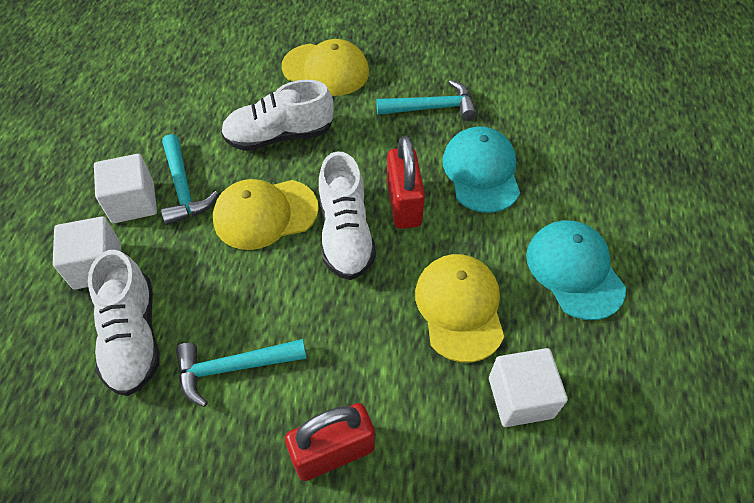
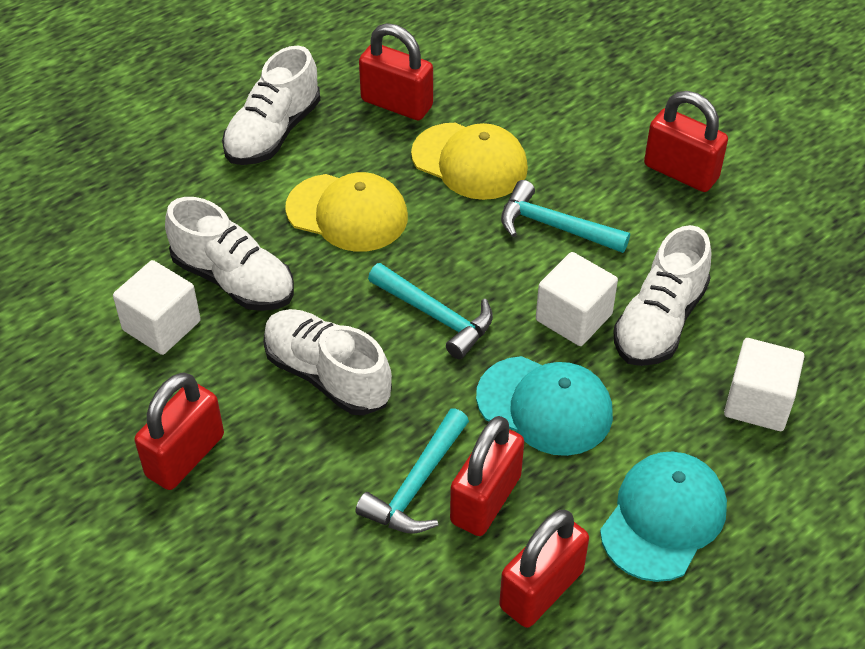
red padlock: 2 -> 5
white shoe: 3 -> 4
yellow cap: 3 -> 2

